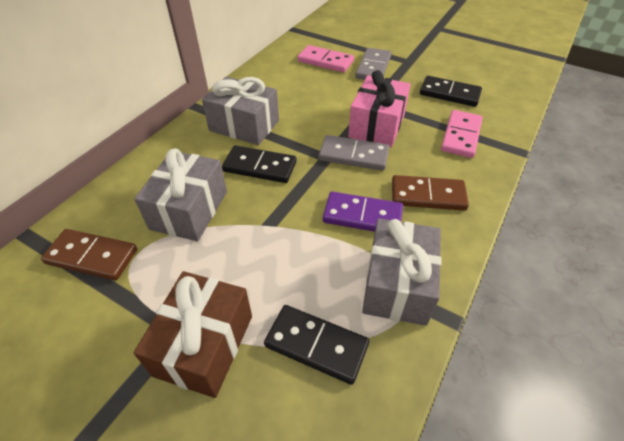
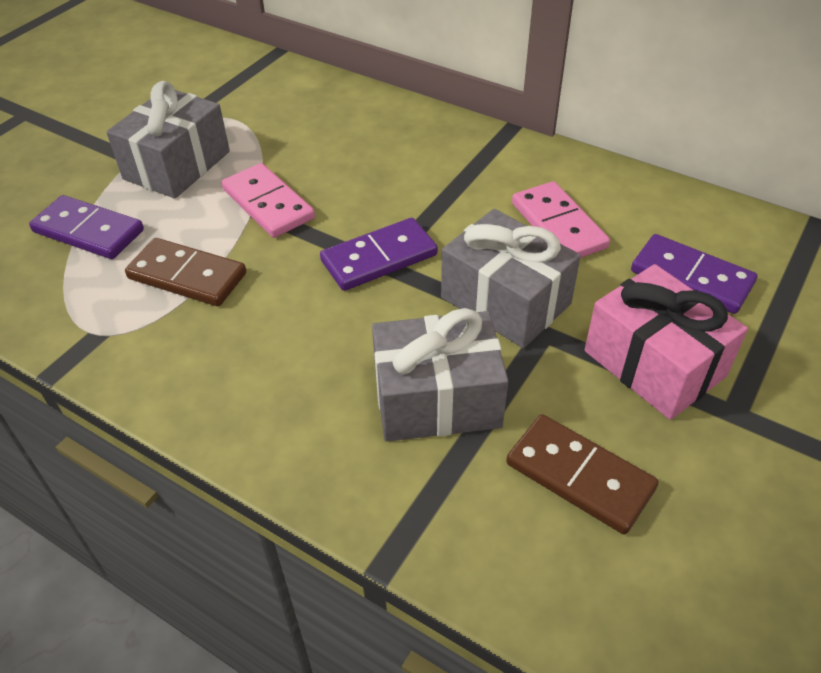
black domino: 3 -> 0
brown gift: 1 -> 0
grey domino: 2 -> 0
purple domino: 1 -> 3

